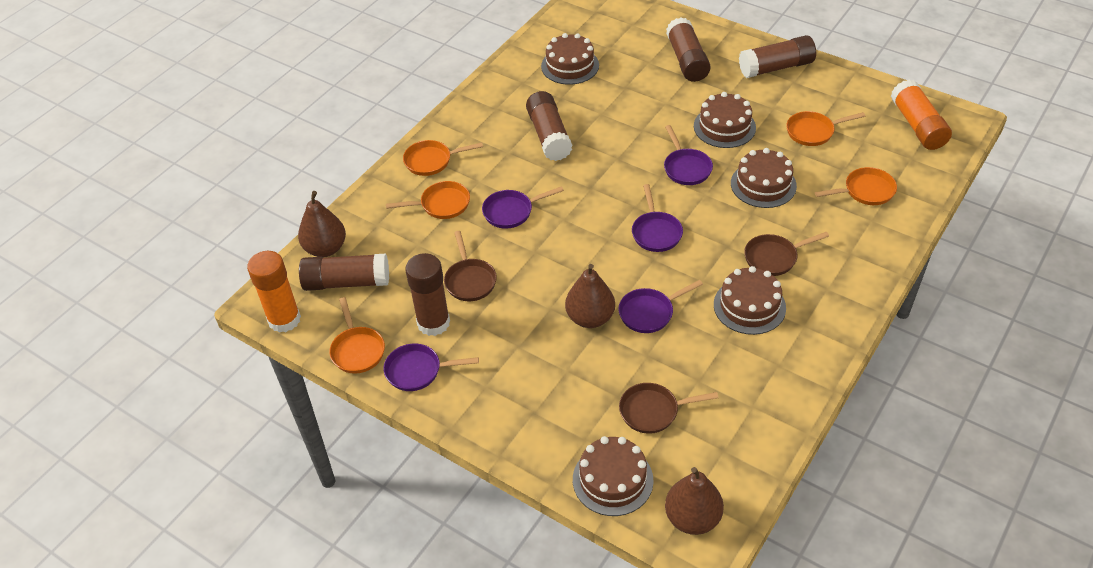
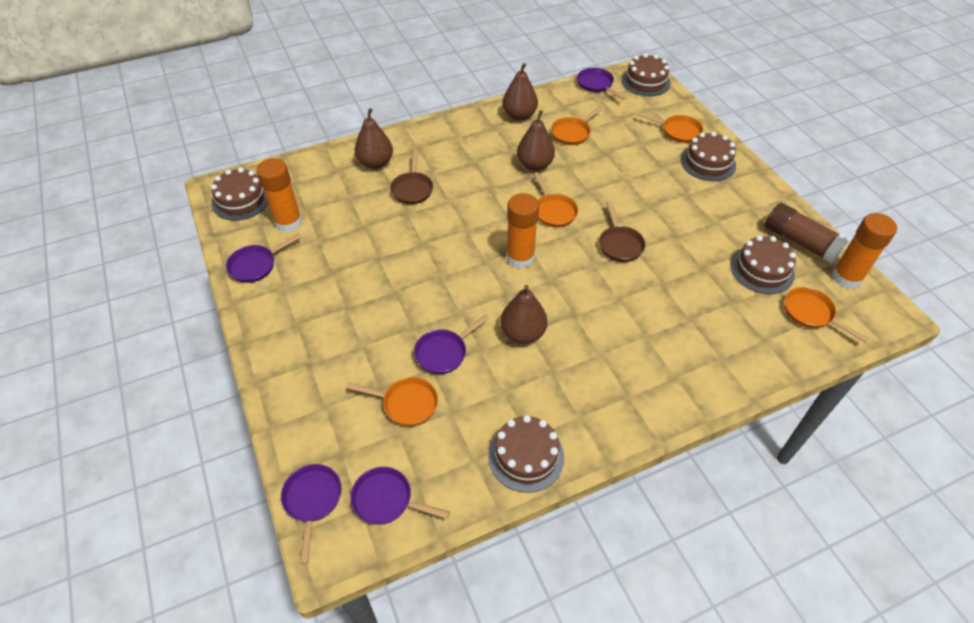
brown glue stick: 5 -> 1
brown pan: 3 -> 2
brown pear: 3 -> 4
orange glue stick: 2 -> 3

